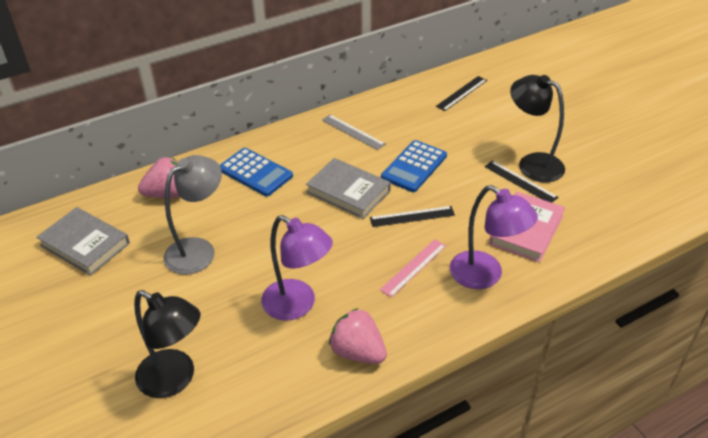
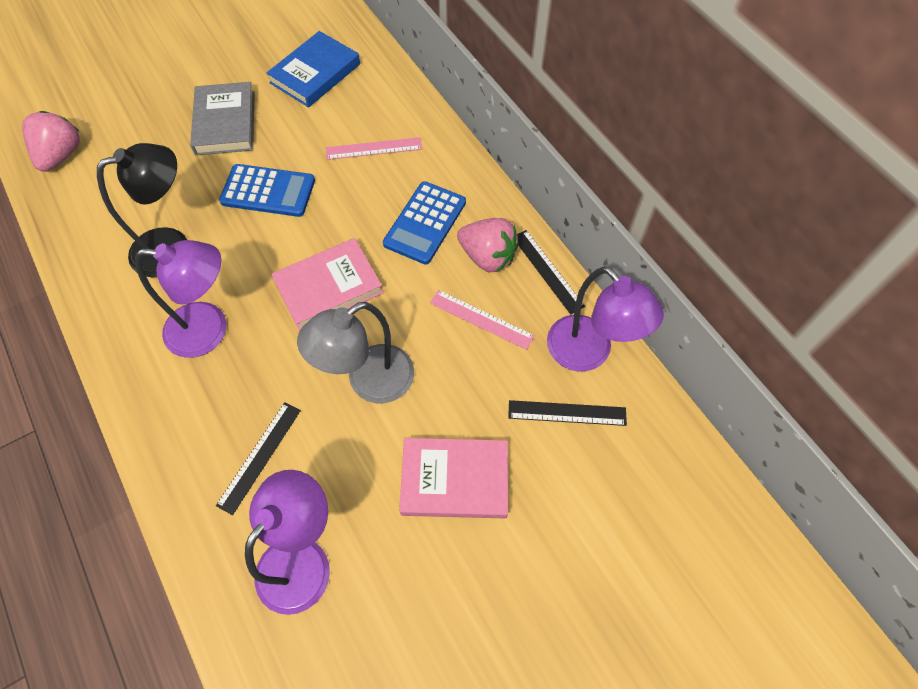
black lamp: 2 -> 1
blue book: 0 -> 1
grey book: 2 -> 1
grey ruler: 1 -> 0
pink book: 1 -> 2
pink ruler: 1 -> 2
purple lamp: 2 -> 3

